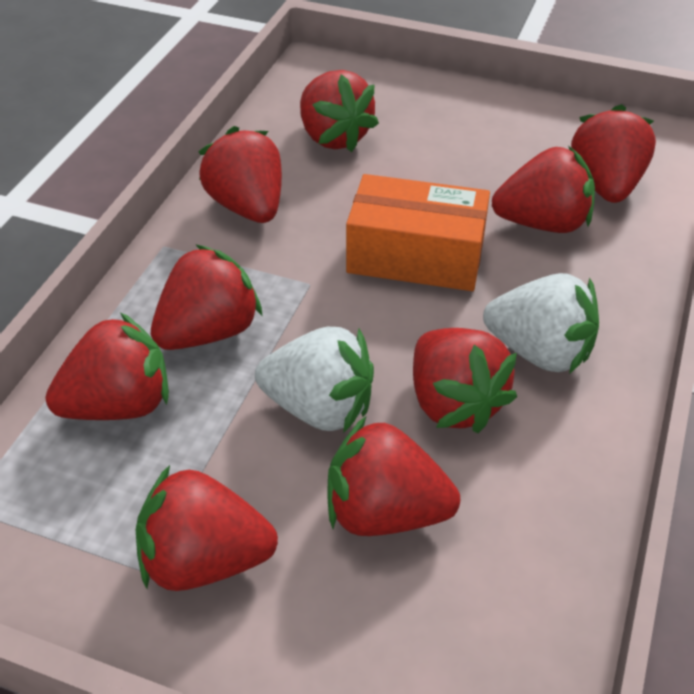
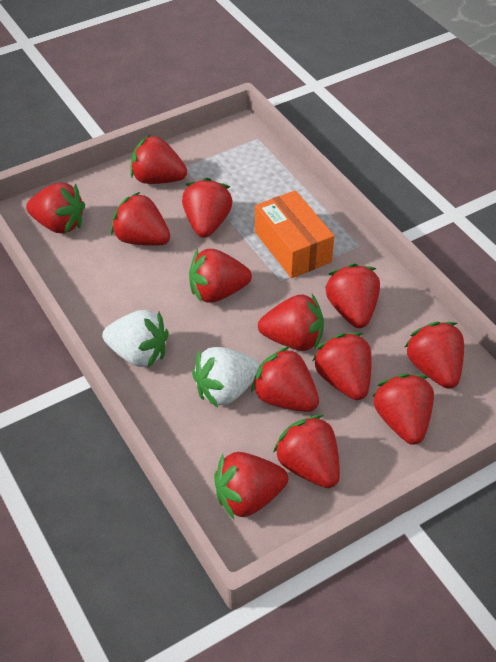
red strawberry: 9 -> 13

